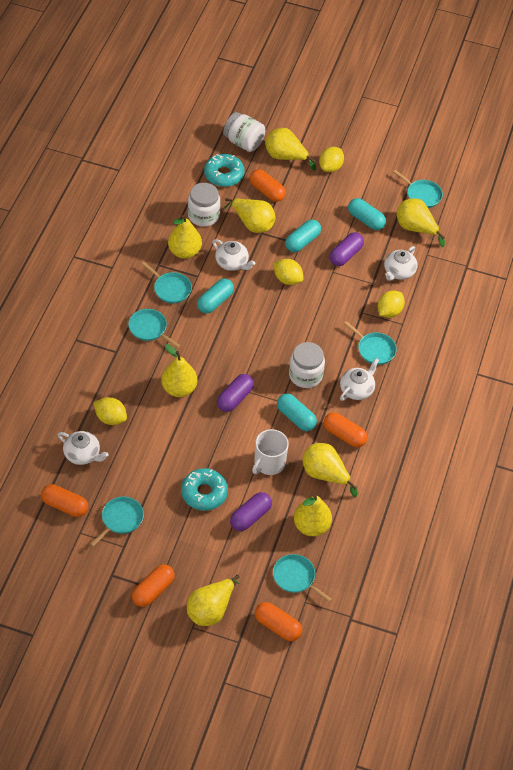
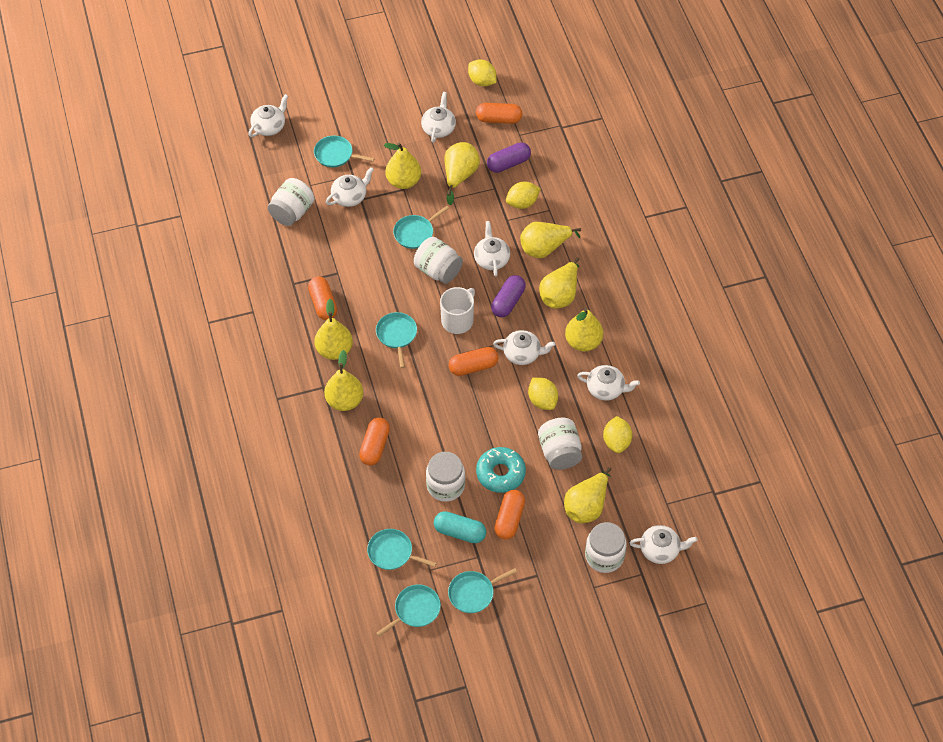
purple capsule: 3 -> 2
turquoise capsule: 4 -> 1
turquoise donut: 2 -> 1
white jar: 3 -> 5
white teapot: 4 -> 7

